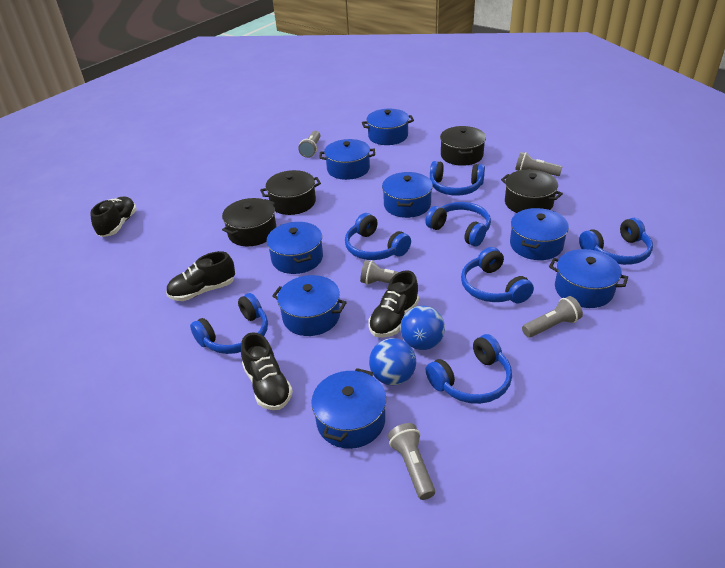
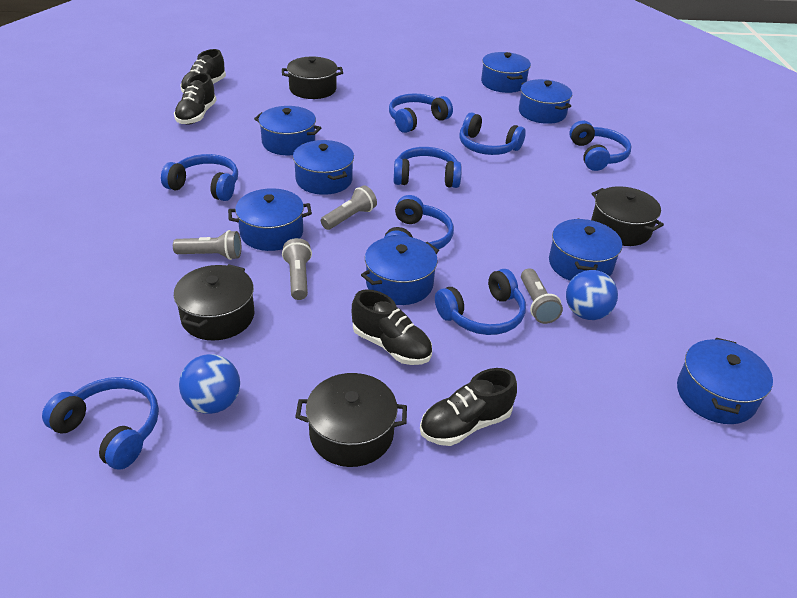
blue headphones: 7 -> 8
grey flashlight: 5 -> 4

